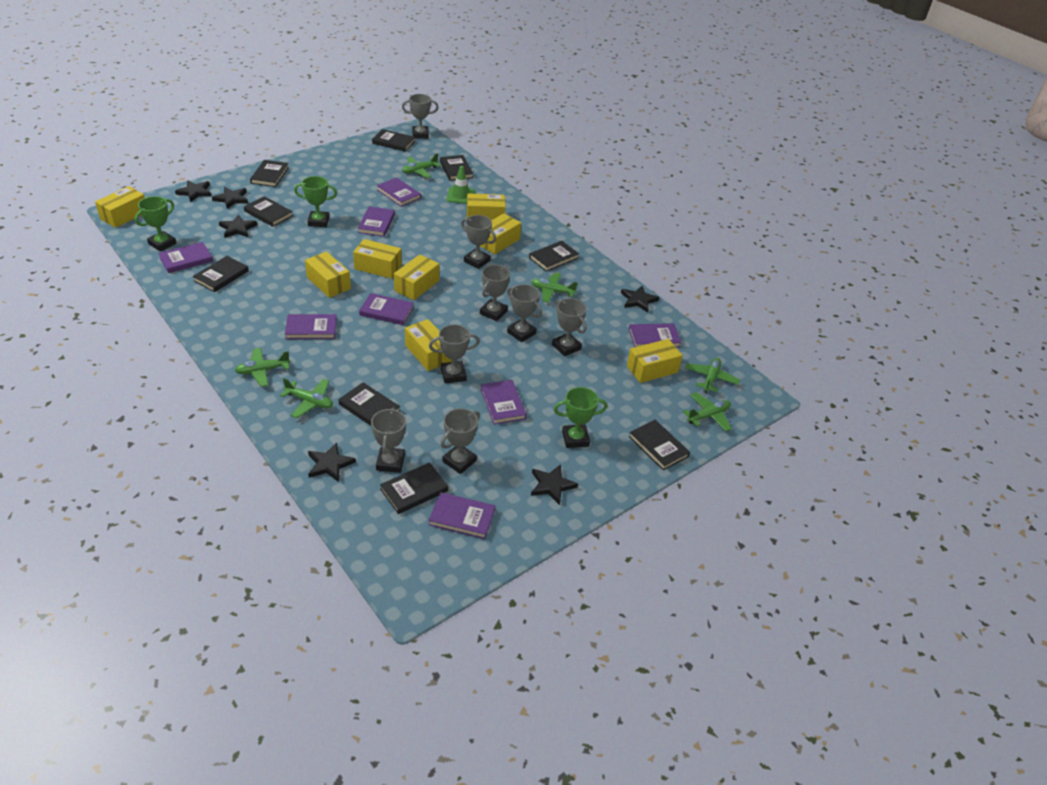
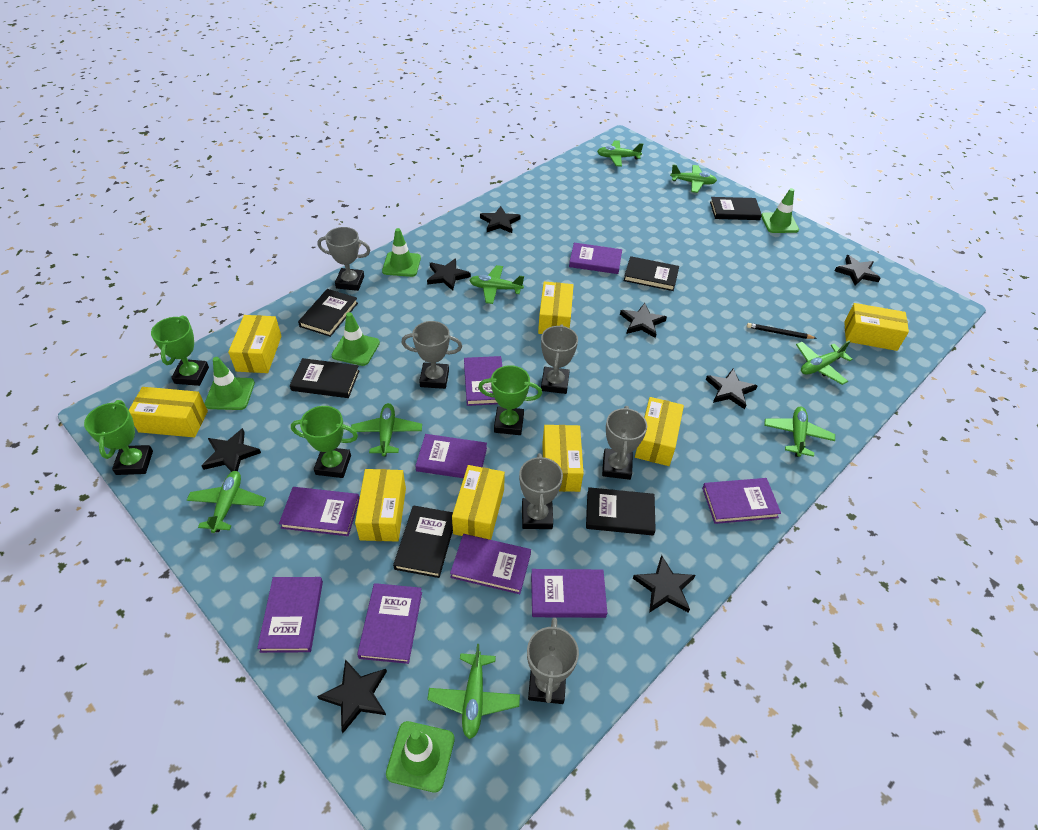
black book: 9 -> 6
black pencil: 0 -> 1
black star: 6 -> 8
green plane: 6 -> 8
green traffic cone: 1 -> 5
green trophy: 3 -> 4
grey trophy: 8 -> 6
purple book: 8 -> 9

